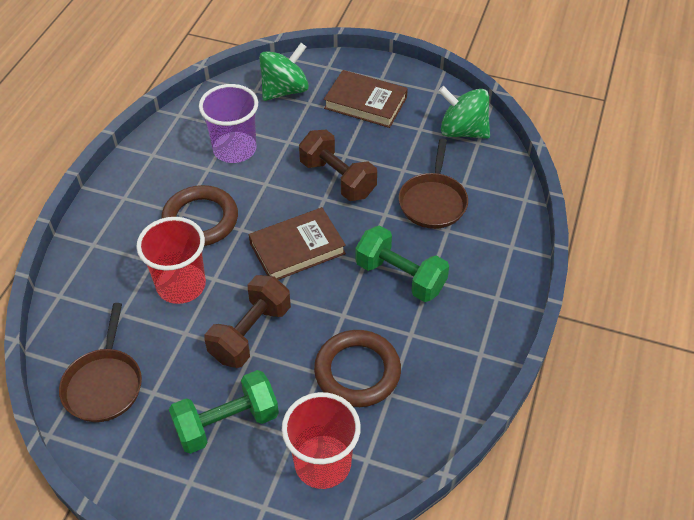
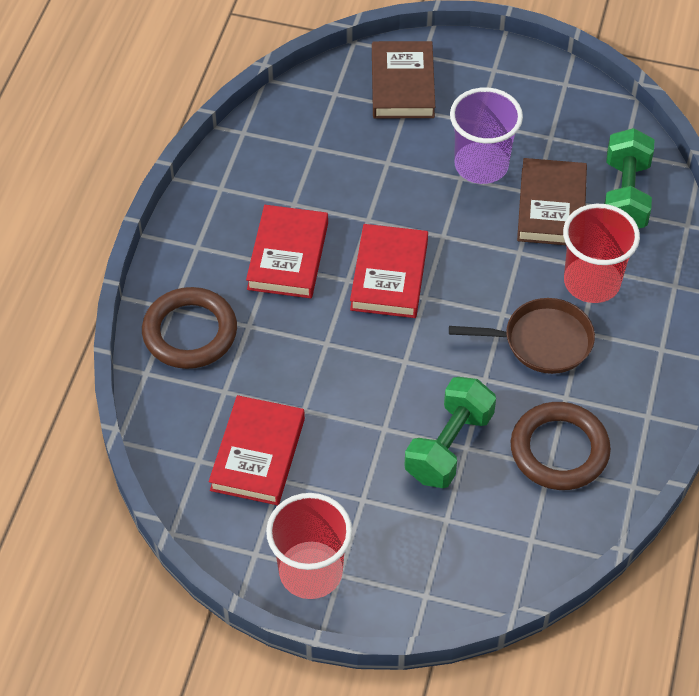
brown dumbbell: 2 -> 0
brown pan: 2 -> 1
green spinning top: 2 -> 0
red book: 0 -> 3

